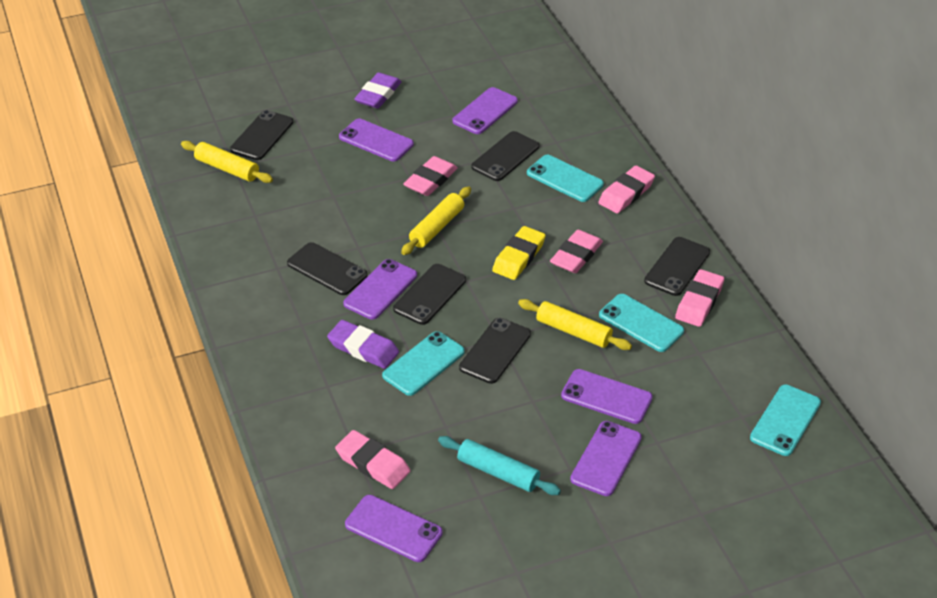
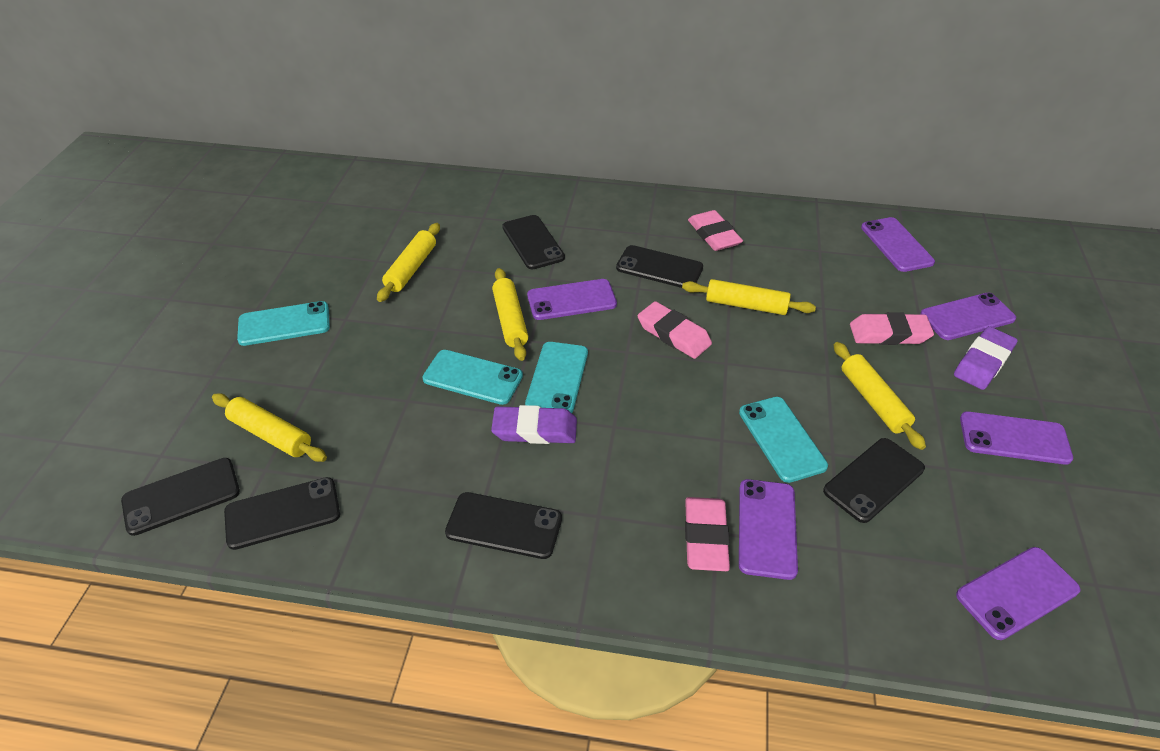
pink eraser: 5 -> 4
turquoise rolling pin: 1 -> 0
yellow eraser: 1 -> 0
yellow rolling pin: 3 -> 5

